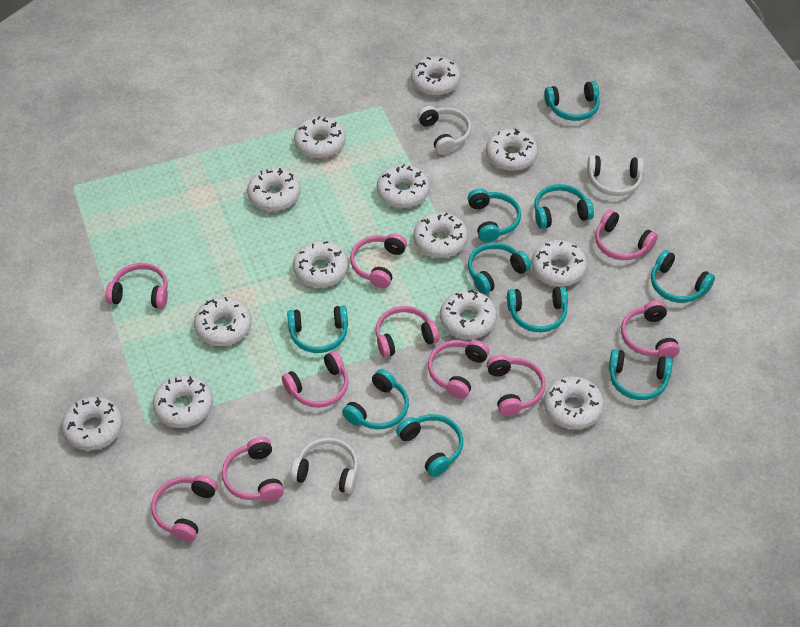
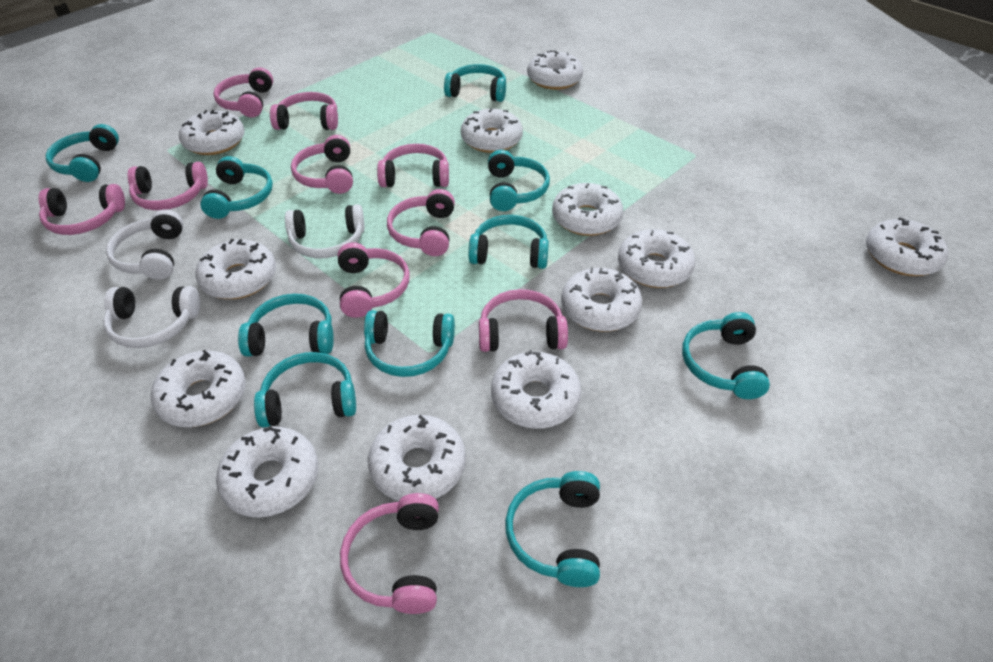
white donut: 13 -> 12

